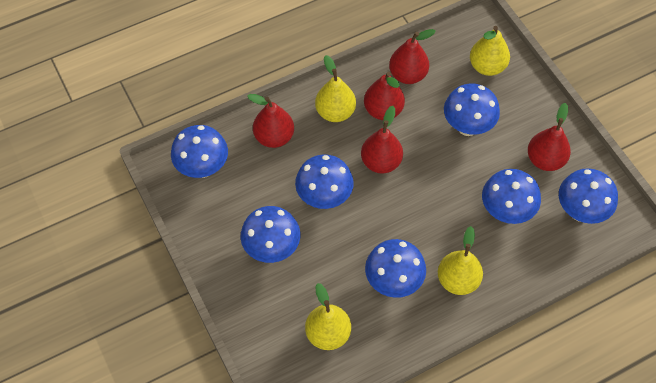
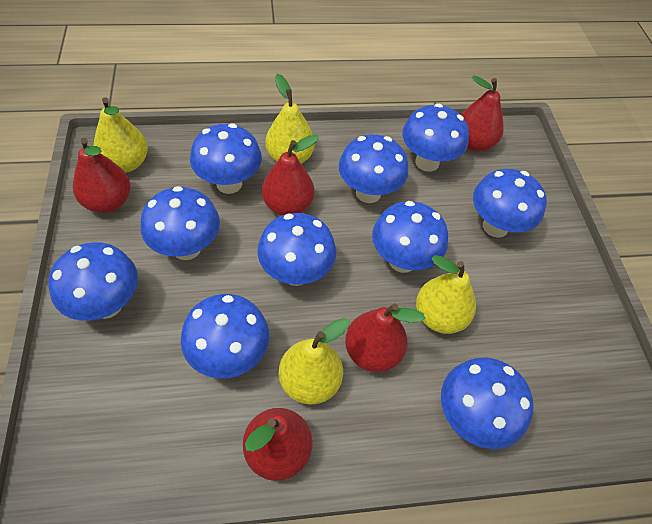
blue mushroom: 7 -> 10

